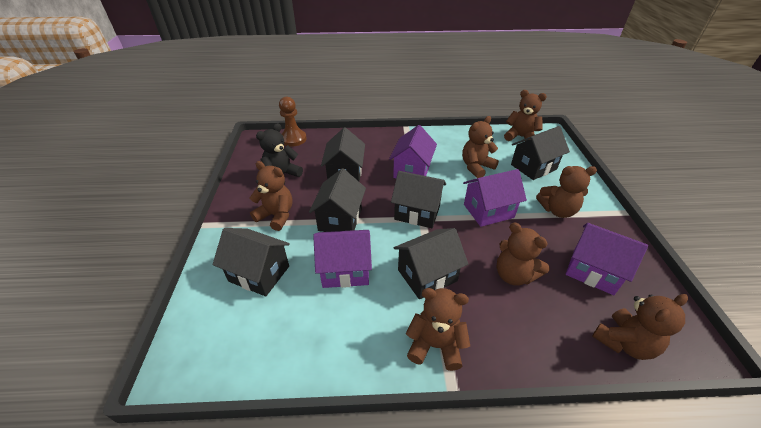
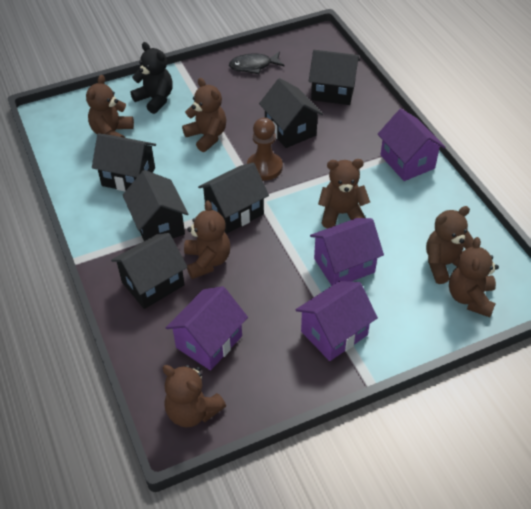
black fish: 0 -> 1

